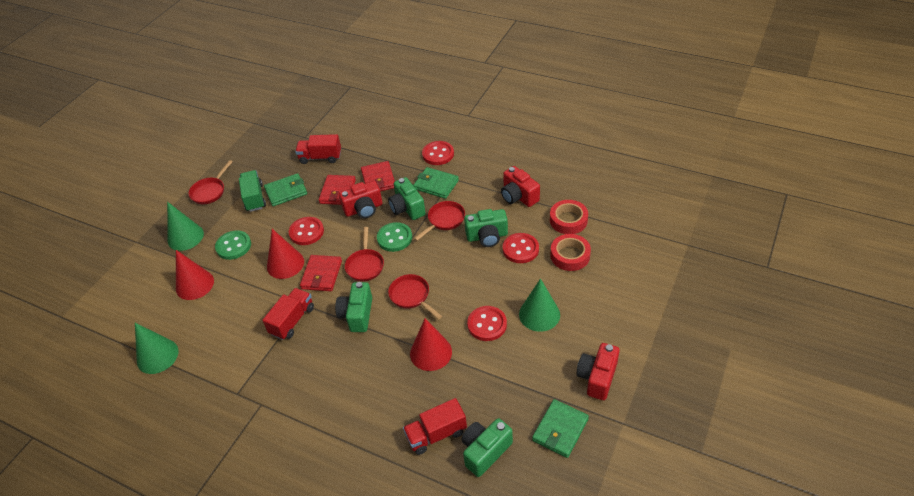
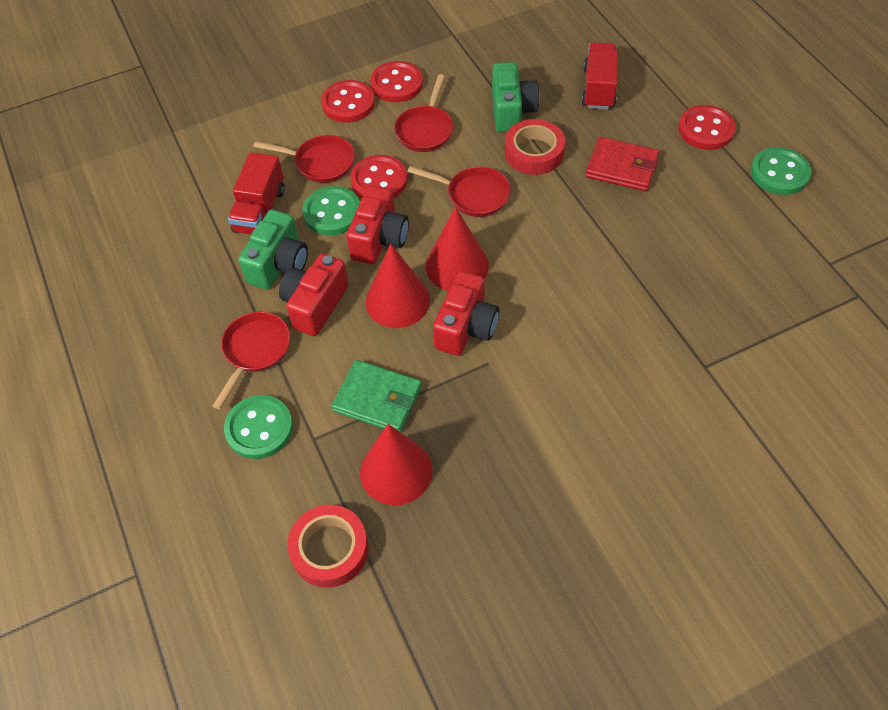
green button: 2 -> 3
green camera: 4 -> 2
green cone: 3 -> 0
green truck: 1 -> 0
green wallet: 3 -> 1
red truck: 3 -> 2
red wallet: 3 -> 1

